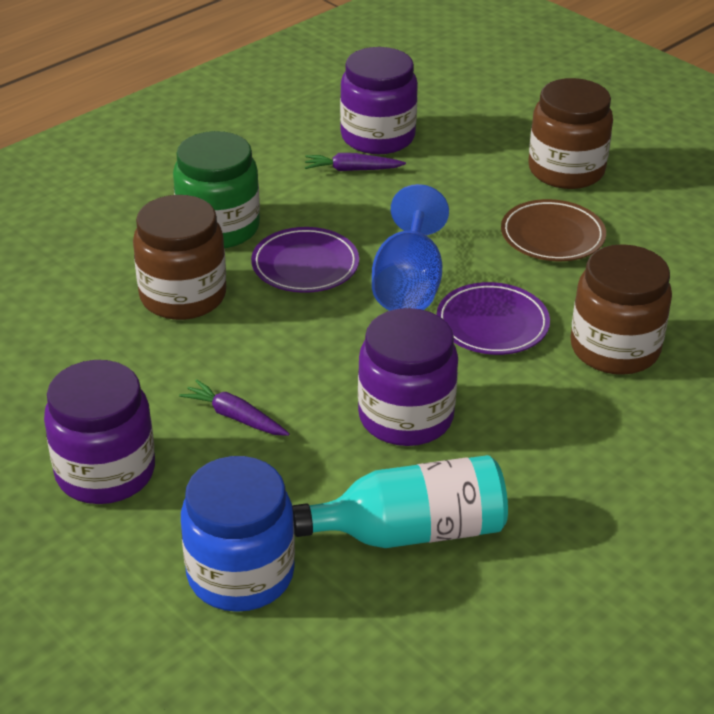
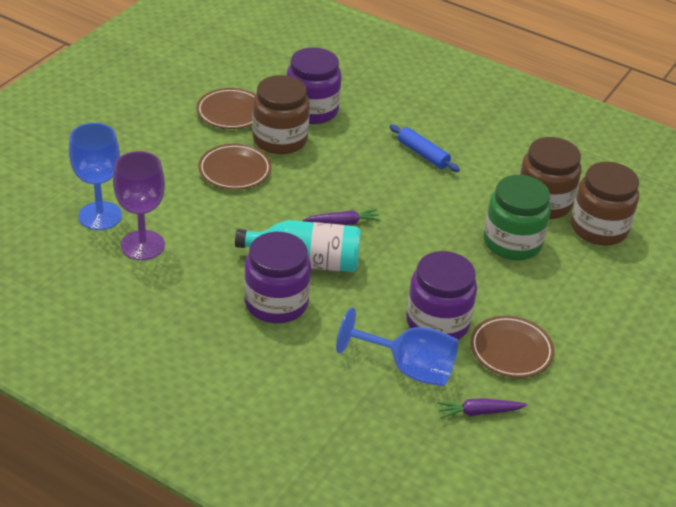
blue goblet: 1 -> 2
blue jar: 1 -> 0
blue rolling pin: 0 -> 1
brown plate: 1 -> 3
purple goblet: 0 -> 1
purple plate: 2 -> 0

